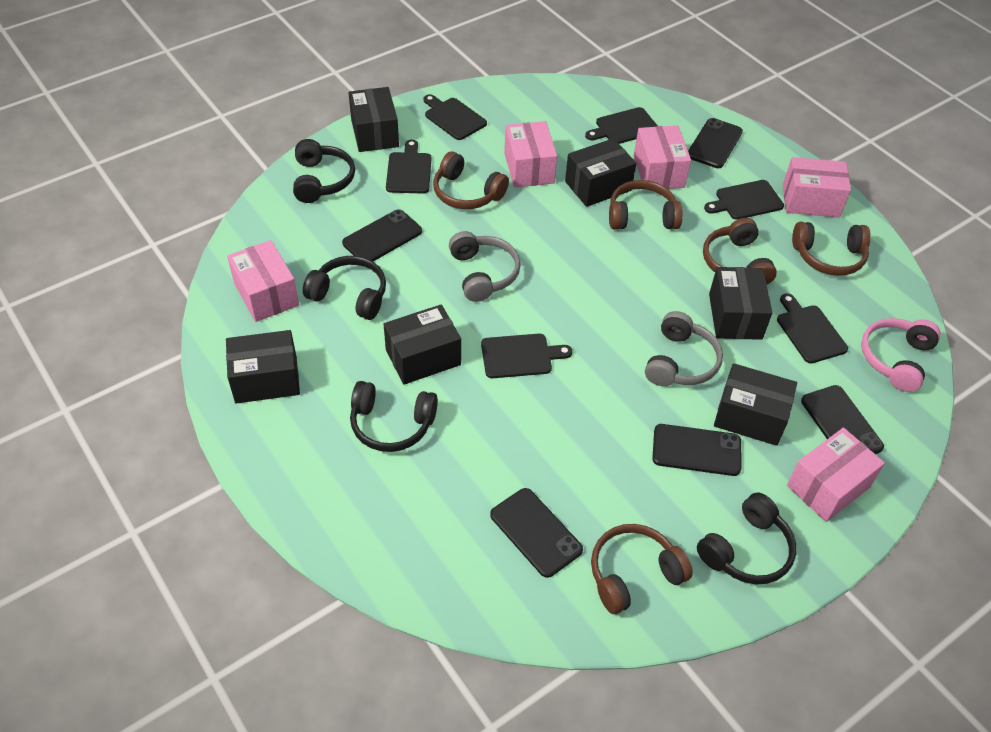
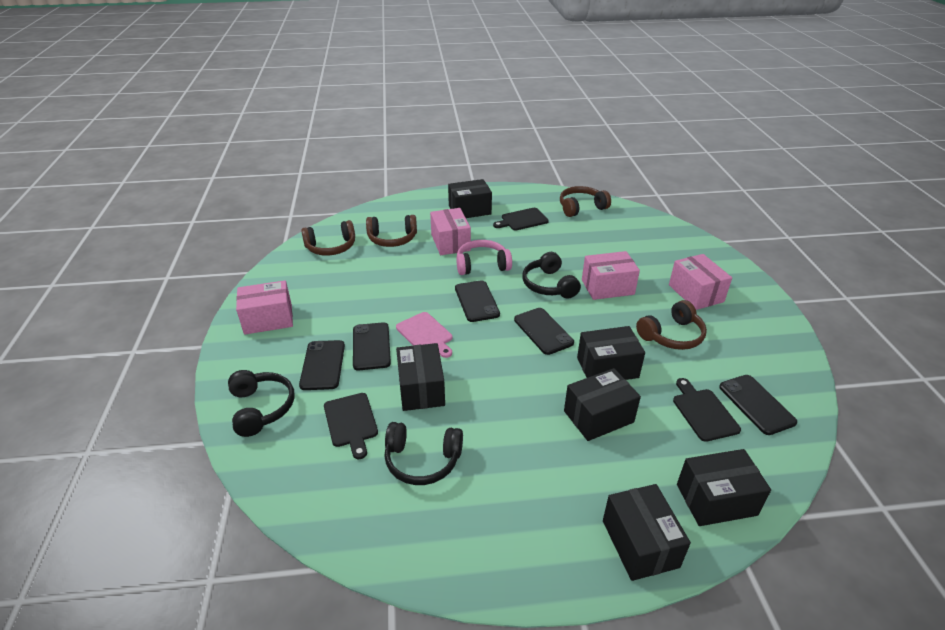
black cutting board: 6 -> 3
black headphones: 4 -> 3
brown headphones: 5 -> 4
grey headphones: 2 -> 0
pink box: 5 -> 4
pink cutting board: 0 -> 1

